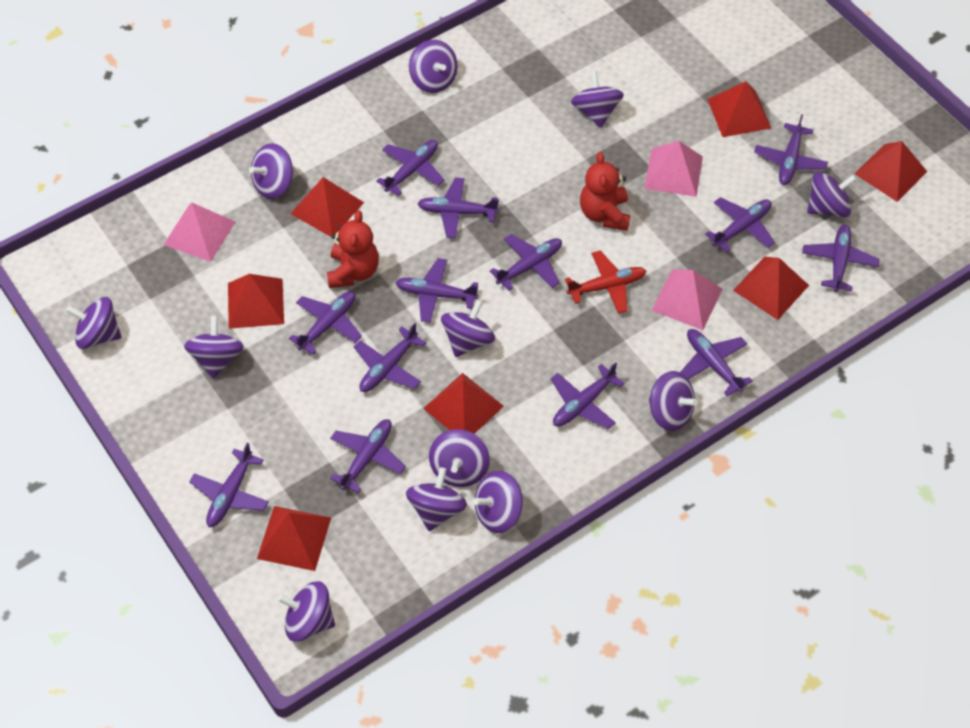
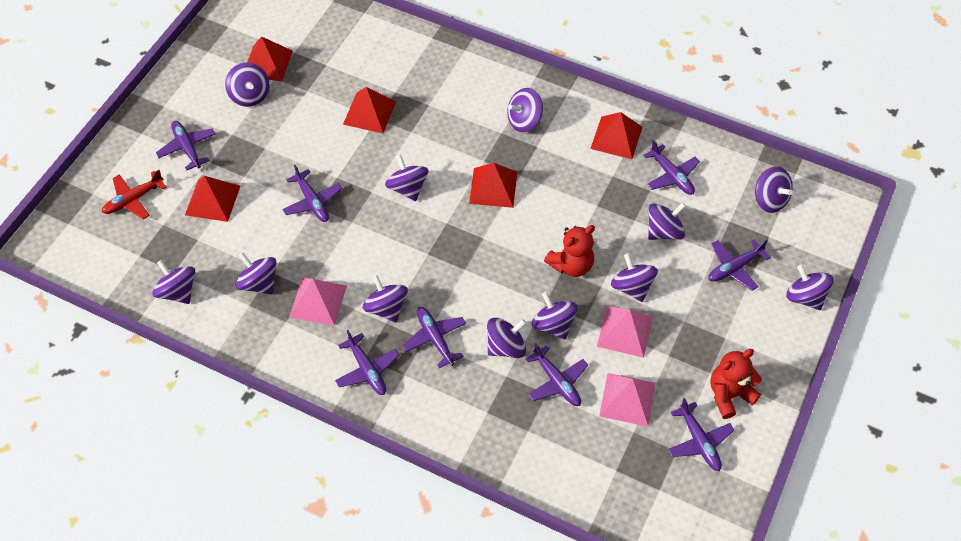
purple plane: 13 -> 8
red pyramid: 7 -> 5

